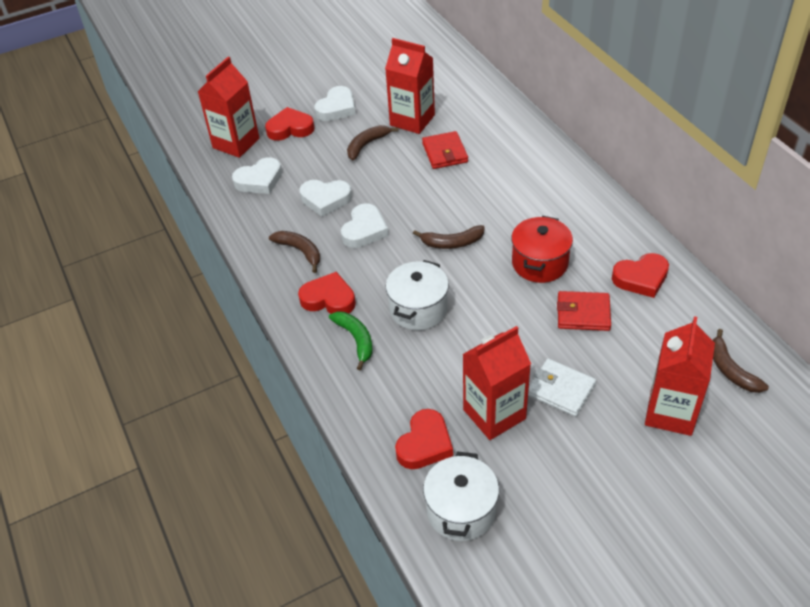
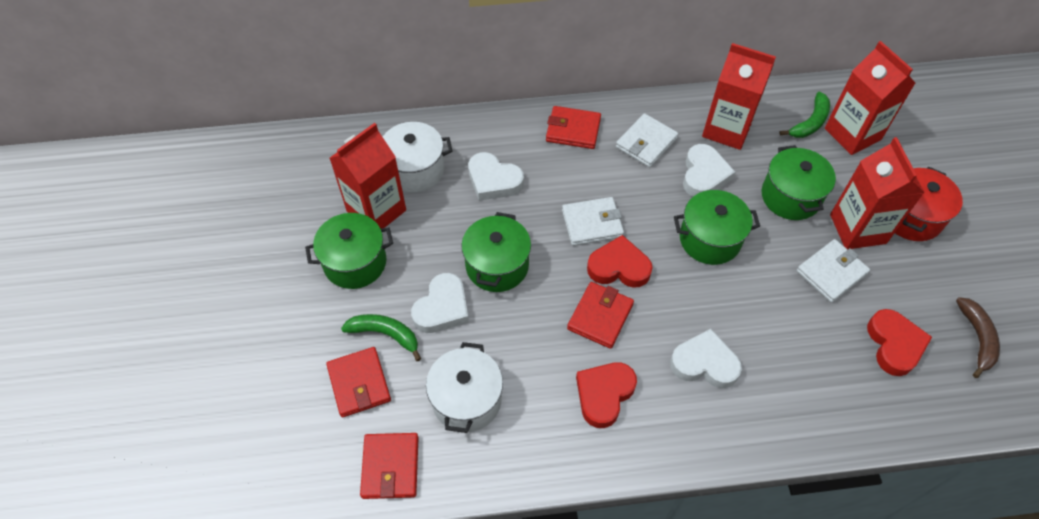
brown banana: 4 -> 1
green banana: 1 -> 2
green pot: 0 -> 4
red heart: 4 -> 3
red wallet: 2 -> 4
white wallet: 1 -> 3

